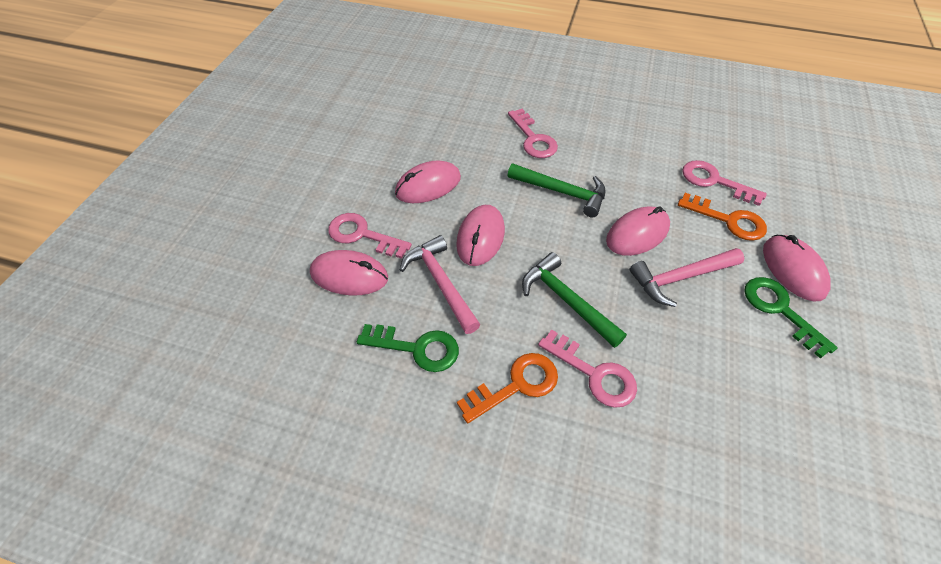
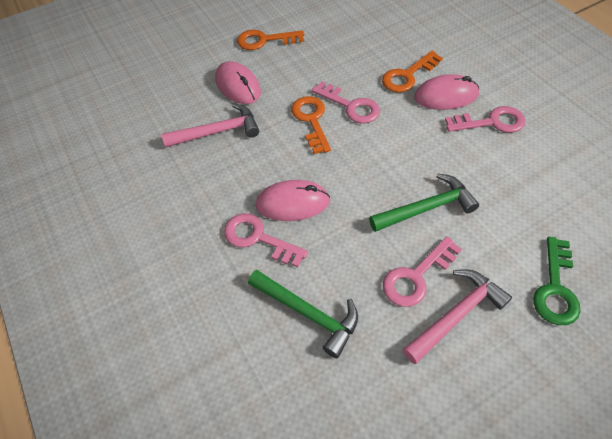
green key: 2 -> 1
orange key: 2 -> 3
pink mouse: 5 -> 3

